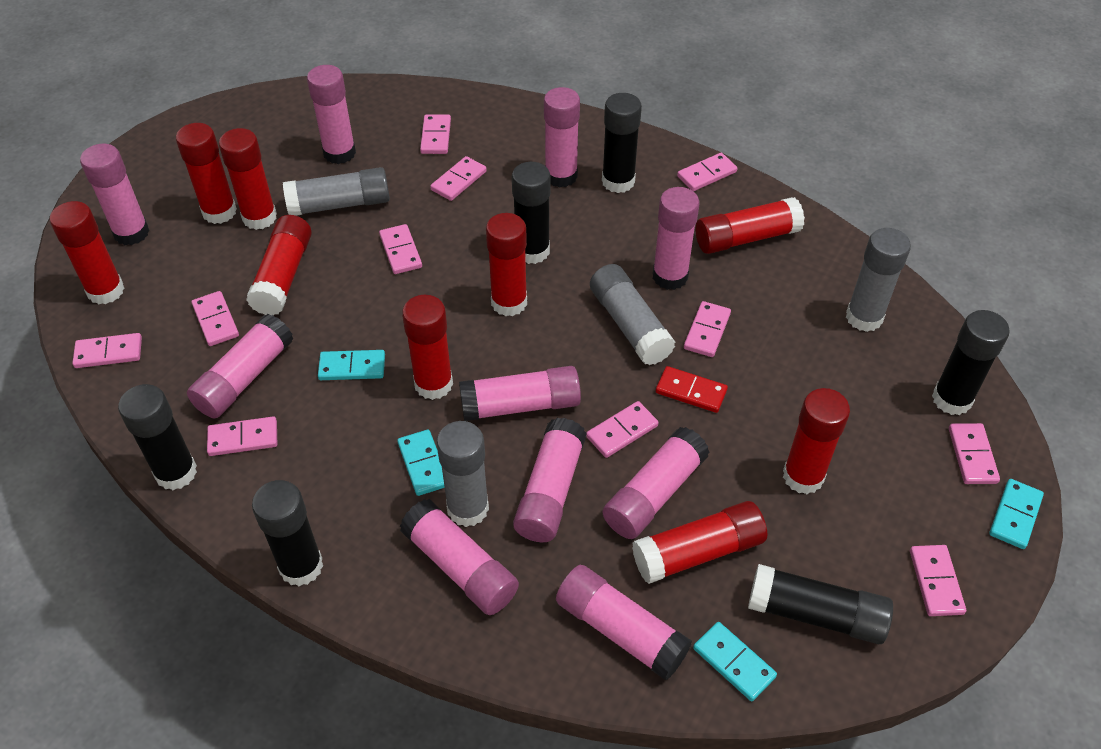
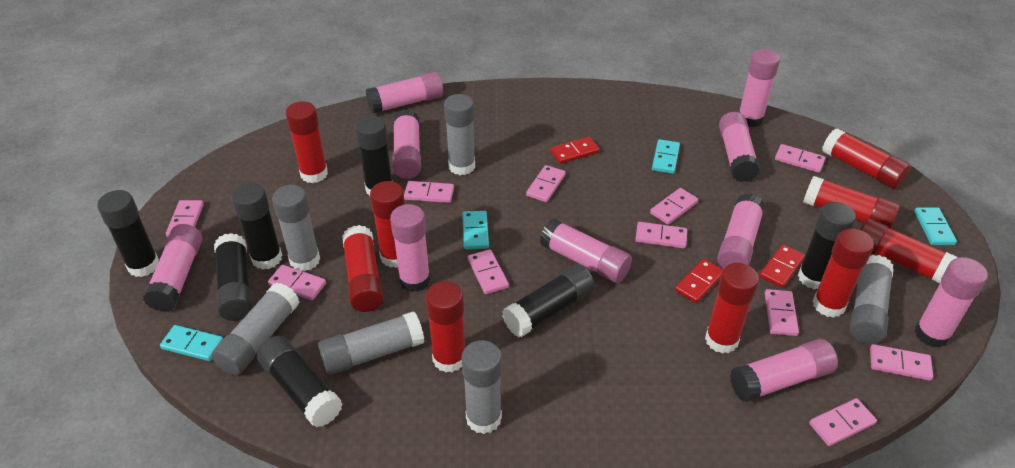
black glue stick: 6 -> 7
grey glue stick: 4 -> 6
red domino: 1 -> 3

